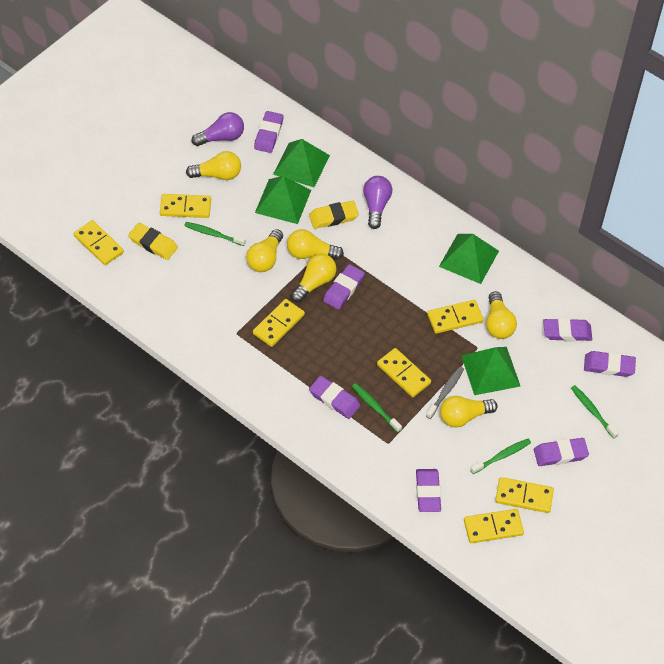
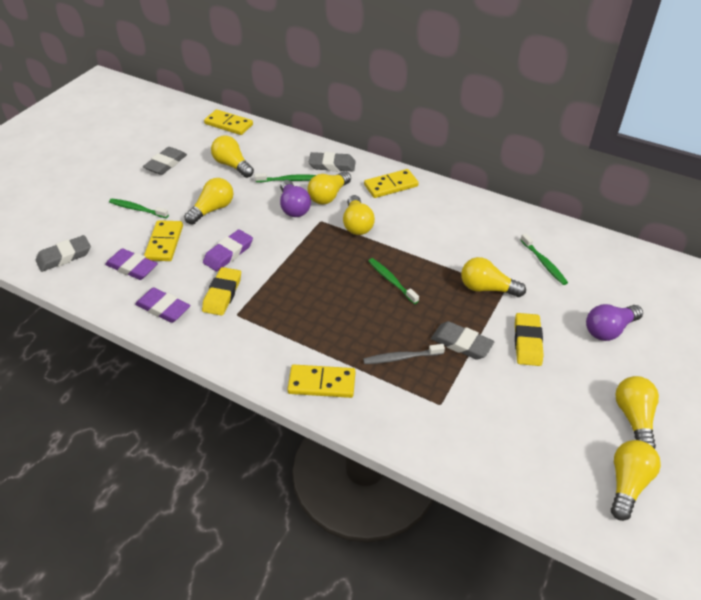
green pyramid: 4 -> 0
grey eraser: 0 -> 4
purple eraser: 7 -> 3
yellow domino: 7 -> 4
yellow light bulb: 6 -> 7

